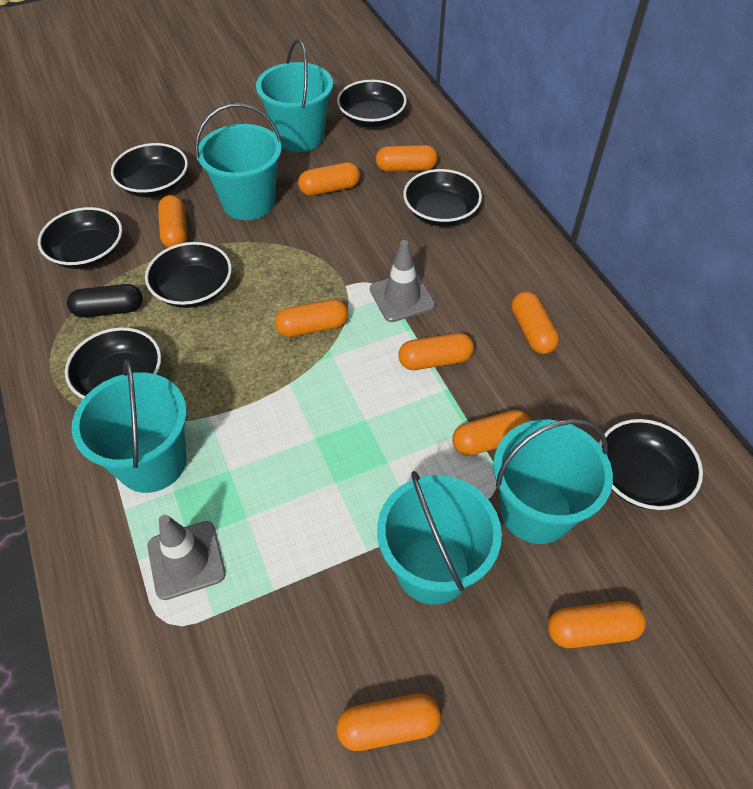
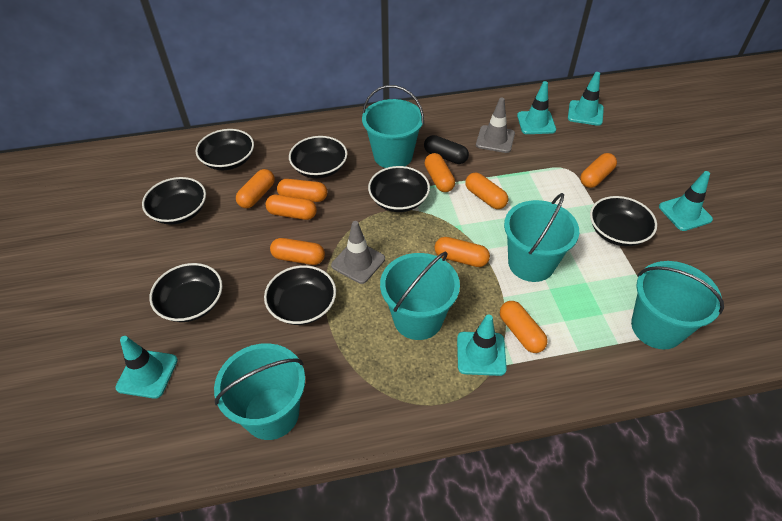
turquoise traffic cone: 0 -> 5

